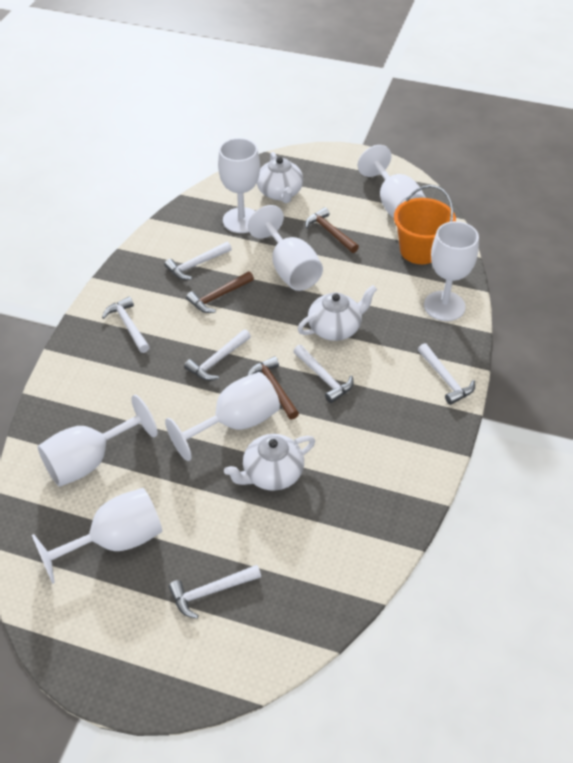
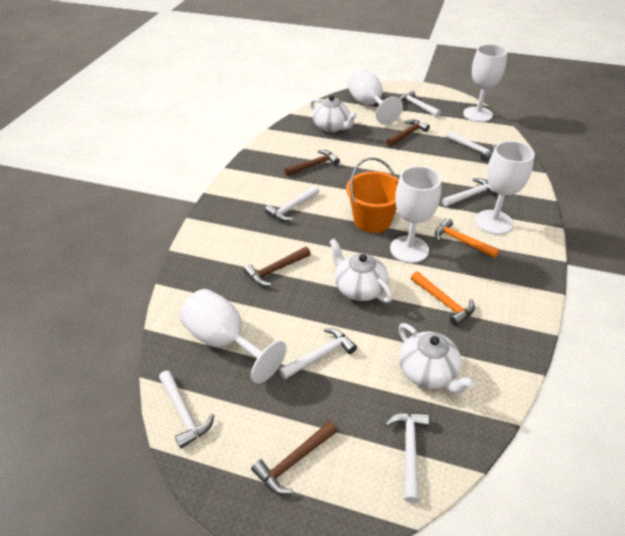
brown hammer: 3 -> 4
orange hammer: 0 -> 2
white goblet: 7 -> 5
white hammer: 6 -> 7

